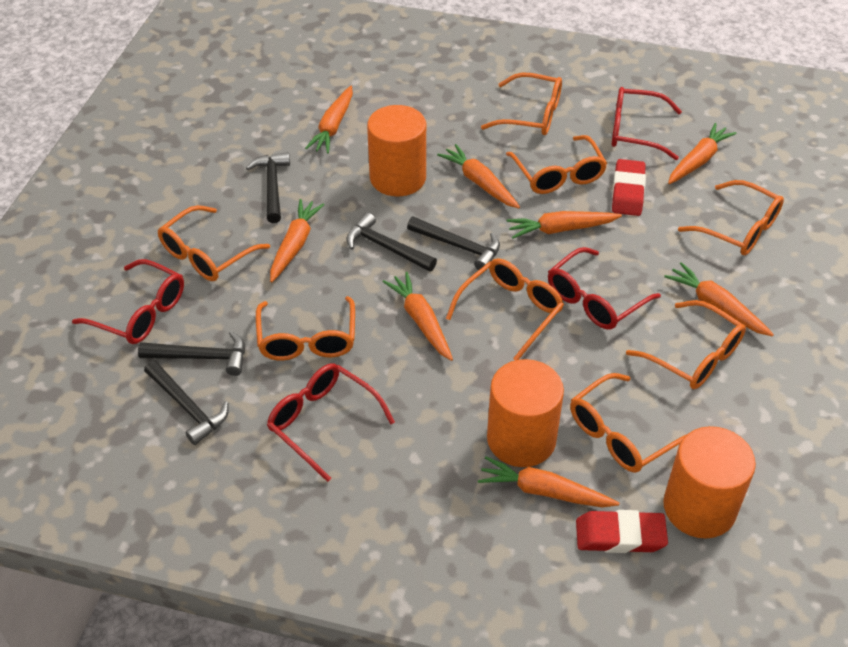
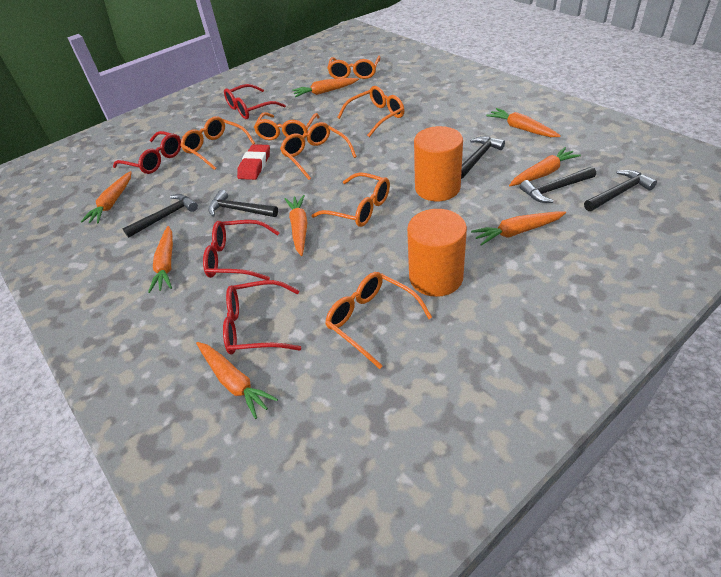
orange cylinder: 3 -> 2
orange glasses: 8 -> 7
red eraser: 2 -> 1

